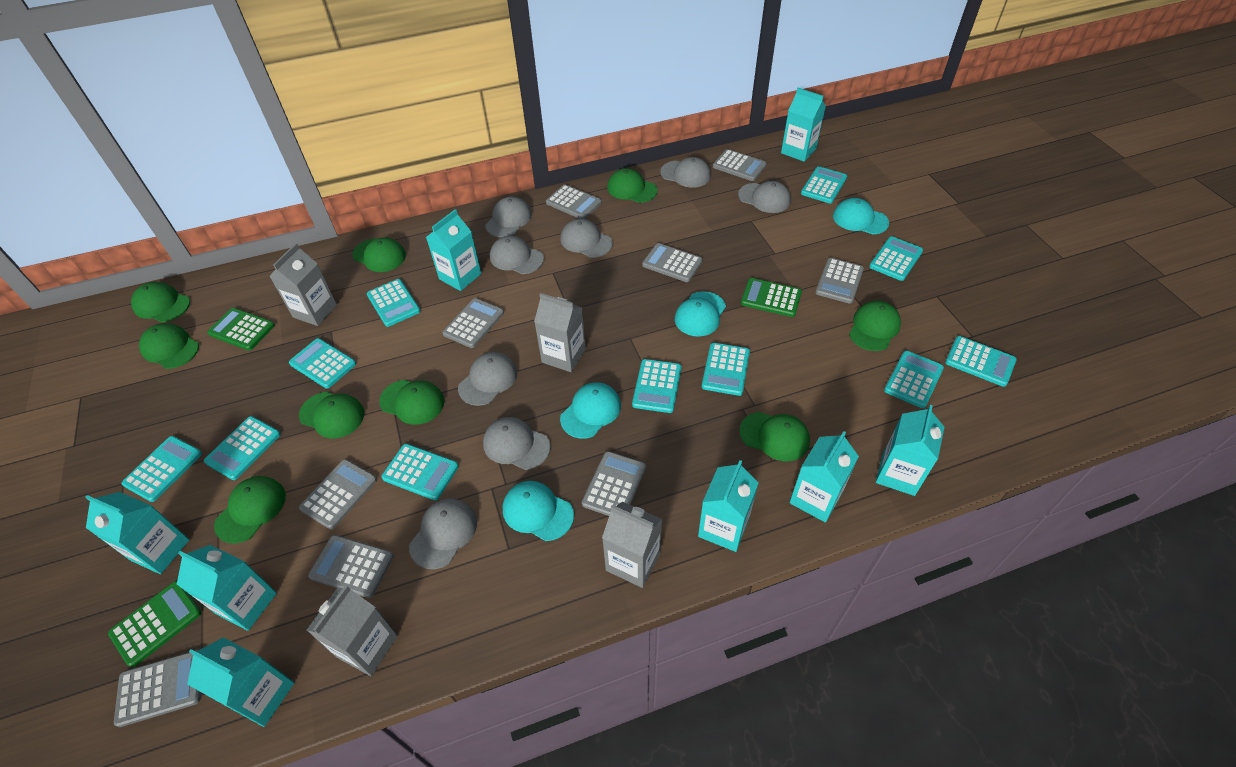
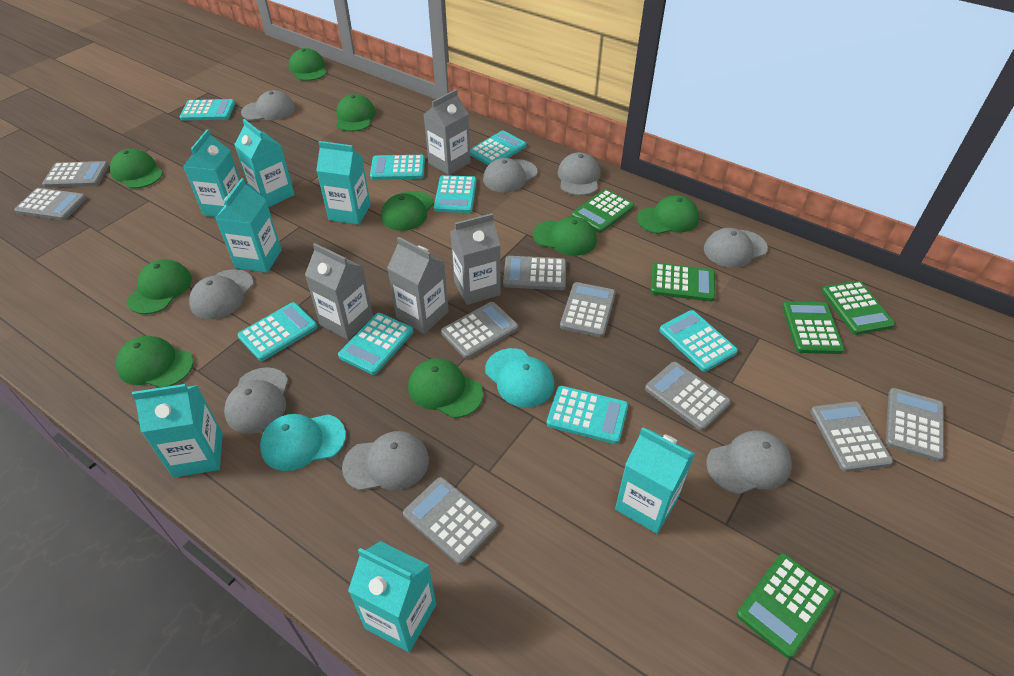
green calculator: 3 -> 5
turquoise calculator: 11 -> 8
turquoise cap: 4 -> 2
turquoise carton: 8 -> 7

